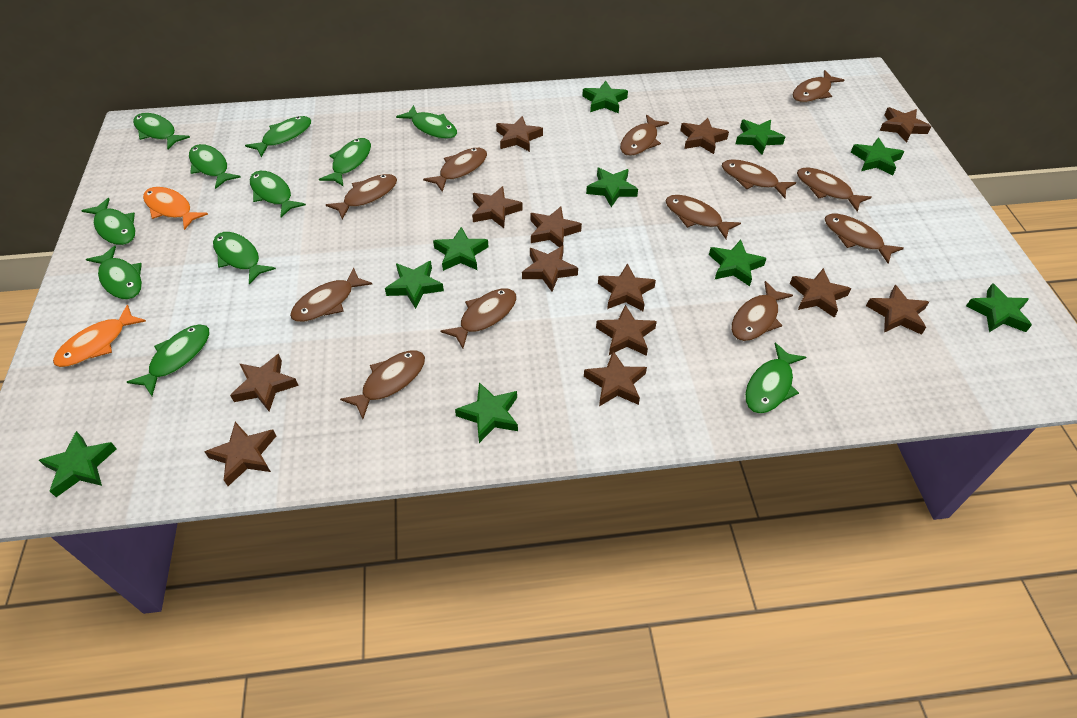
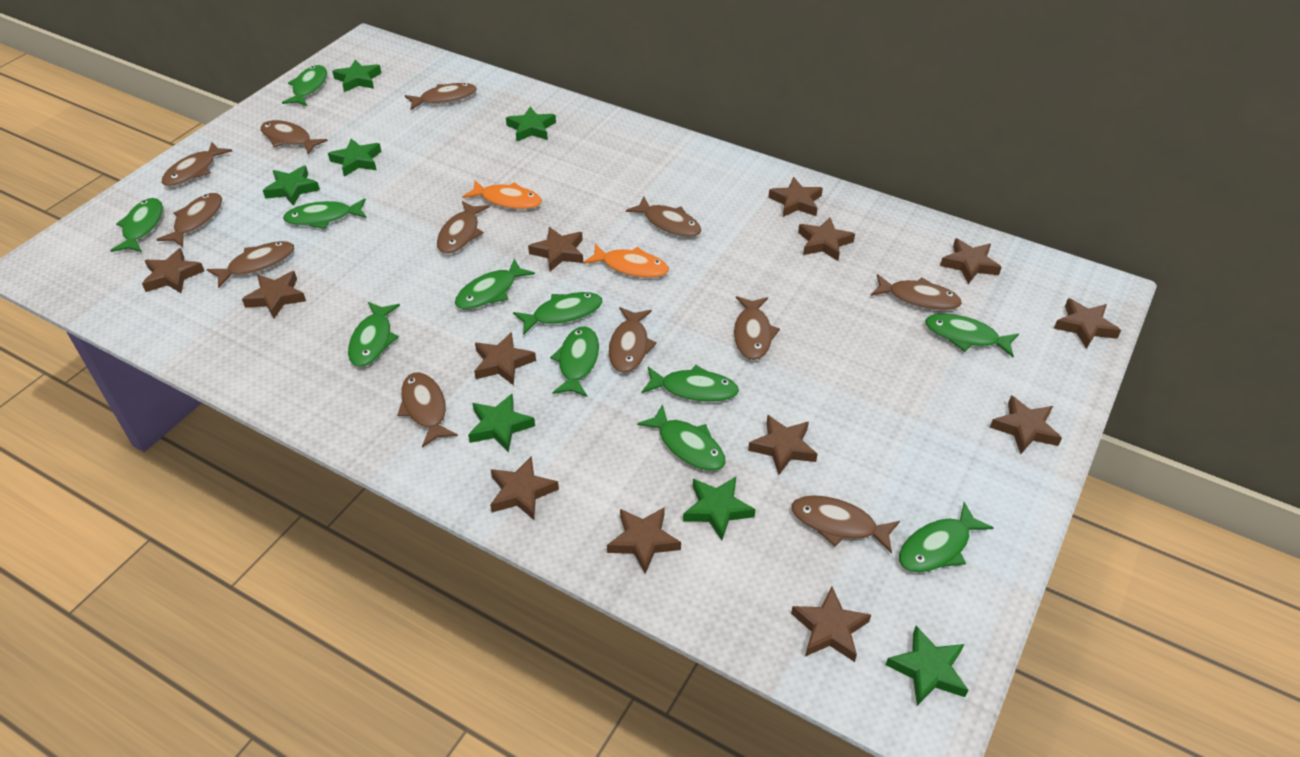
green star: 10 -> 7

